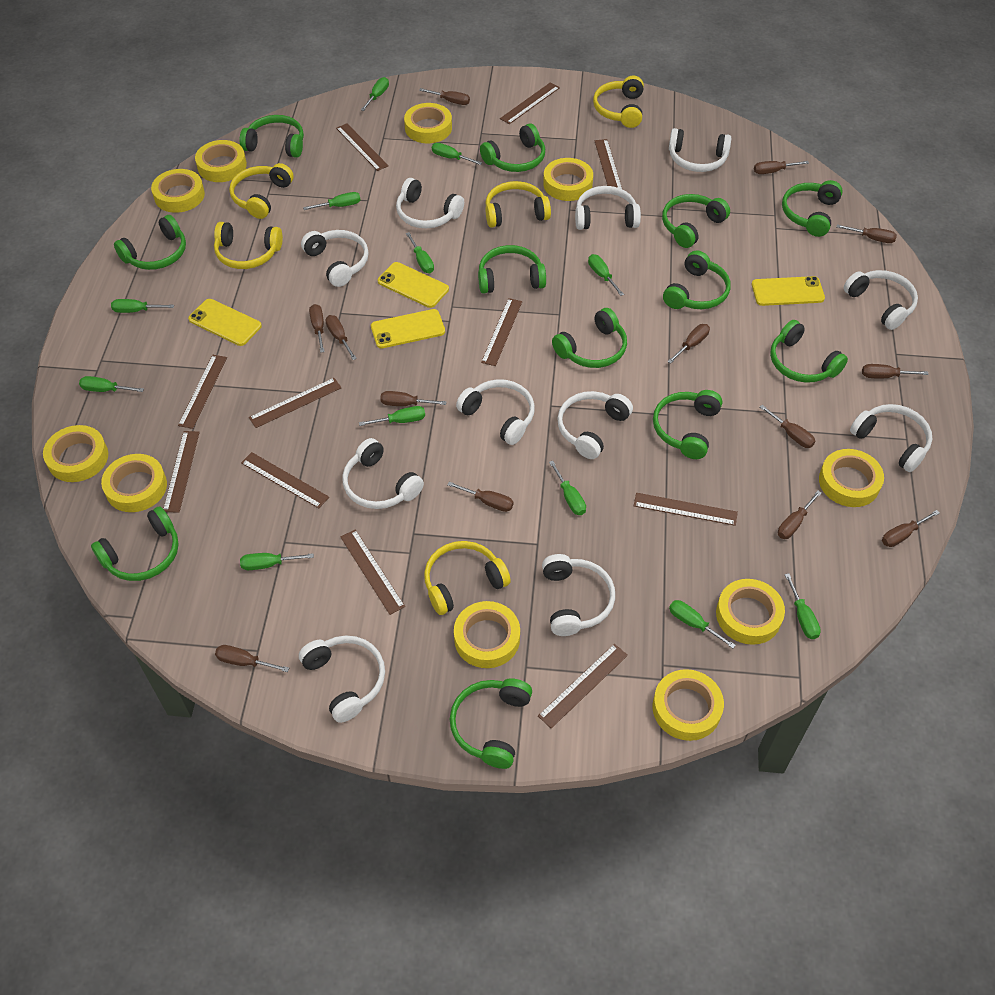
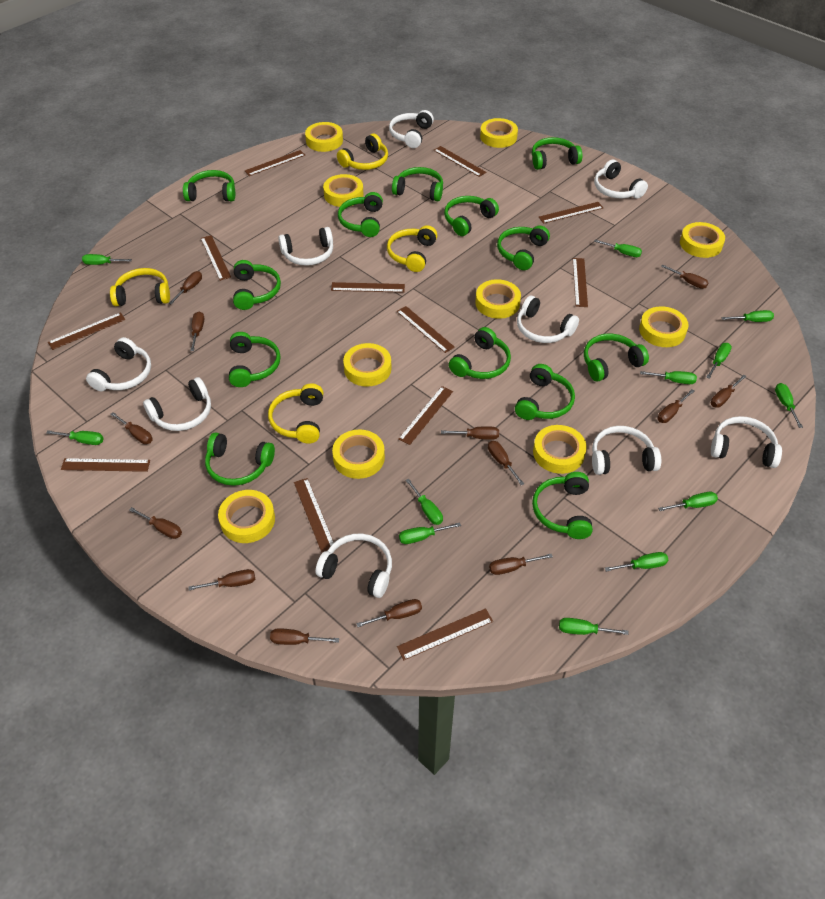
brown ruler: 11 -> 12
green headphones: 12 -> 13
white headphones: 11 -> 9
yellow headphones: 5 -> 4
yellow phone: 4 -> 0

